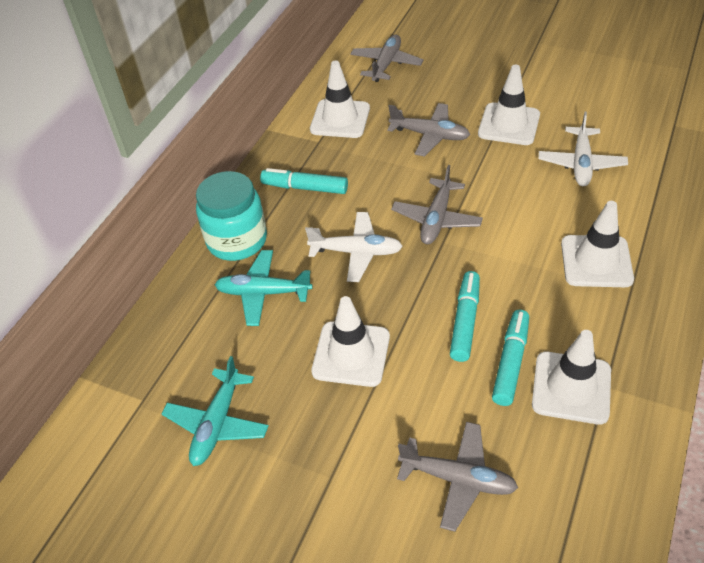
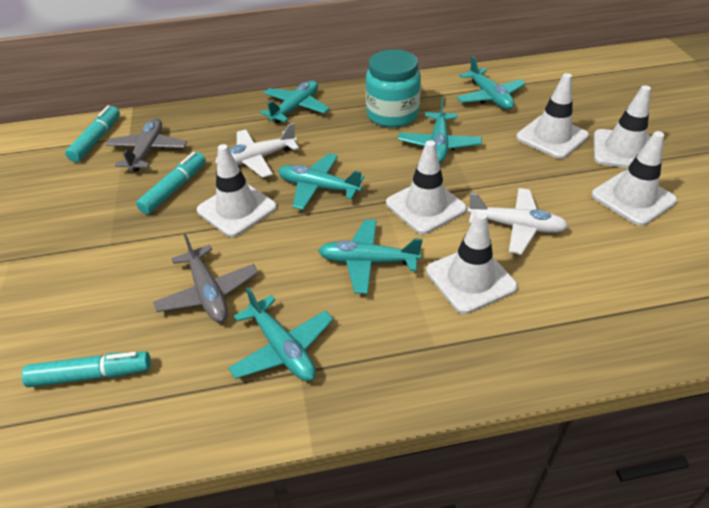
grey plane: 4 -> 2
turquoise plane: 2 -> 6
white traffic cone: 5 -> 6

